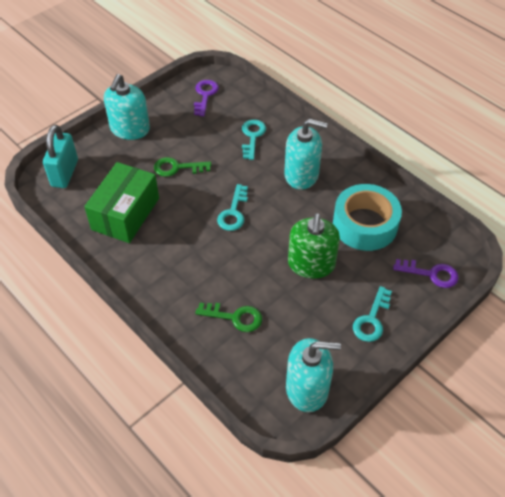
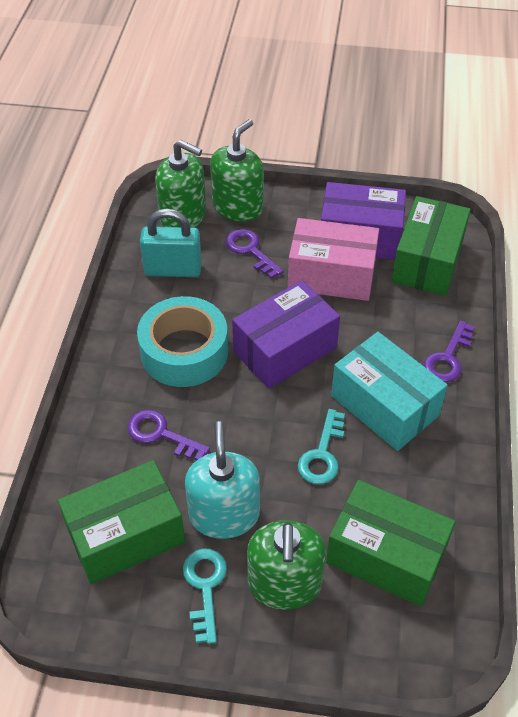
green box: 1 -> 3
green key: 2 -> 0
green soap dispenser: 1 -> 3
pink box: 0 -> 1
purple box: 0 -> 2
purple key: 2 -> 3
turquoise box: 0 -> 1
turquoise key: 3 -> 2
turquoise soap dispenser: 3 -> 1

